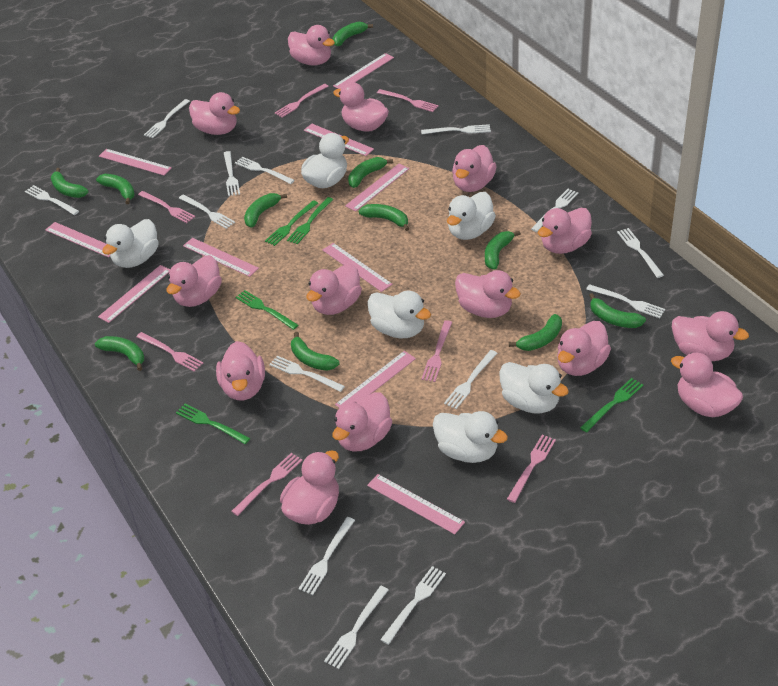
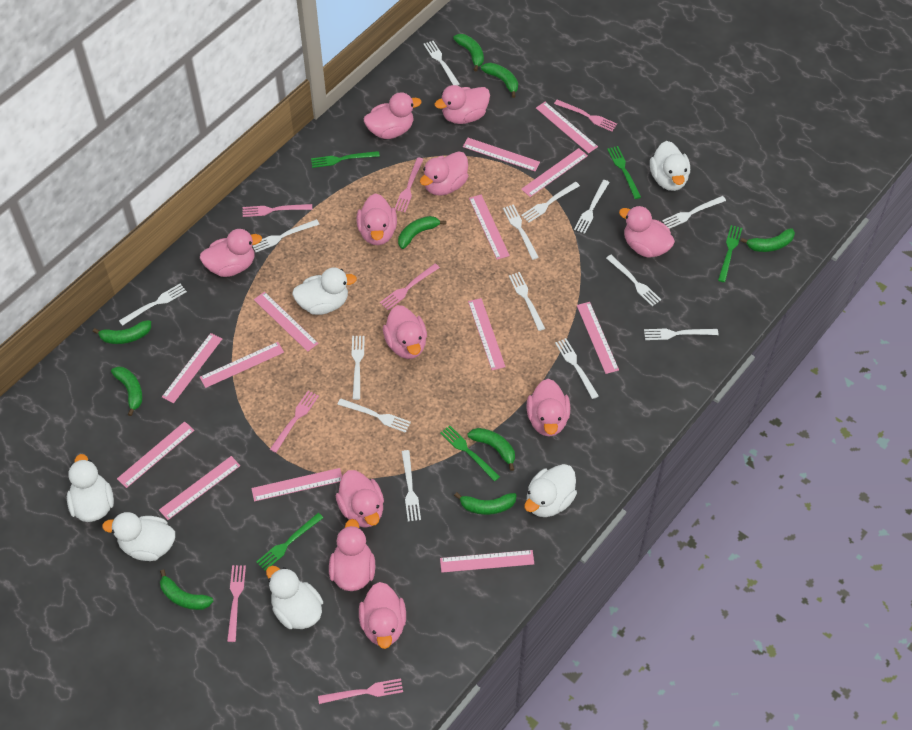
green banana: 11 -> 9
pink duck: 14 -> 11
pink ruler: 10 -> 13

